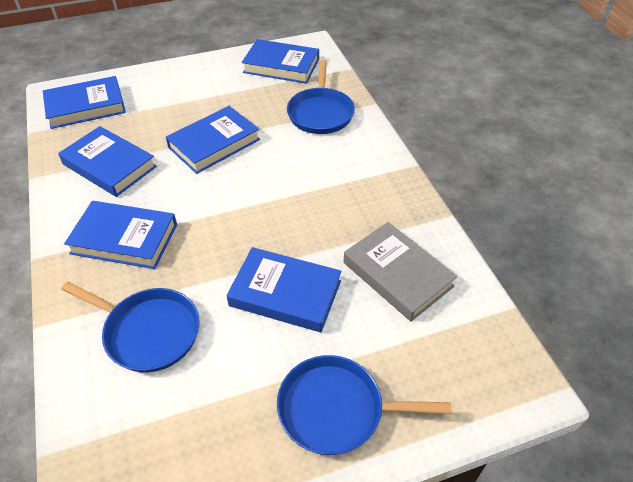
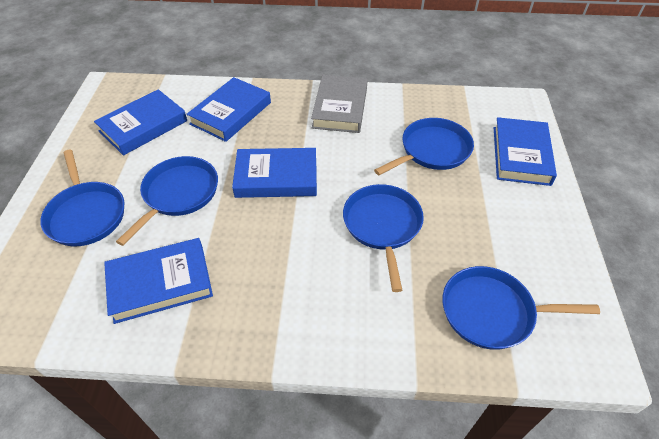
blue book: 6 -> 5
blue pan: 3 -> 5

